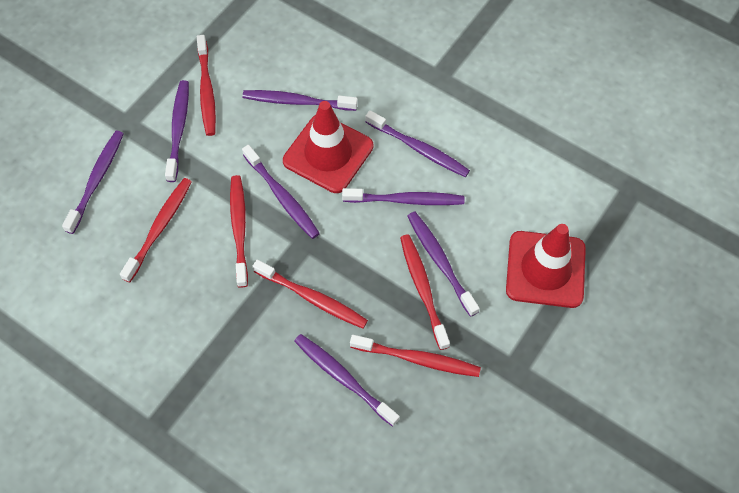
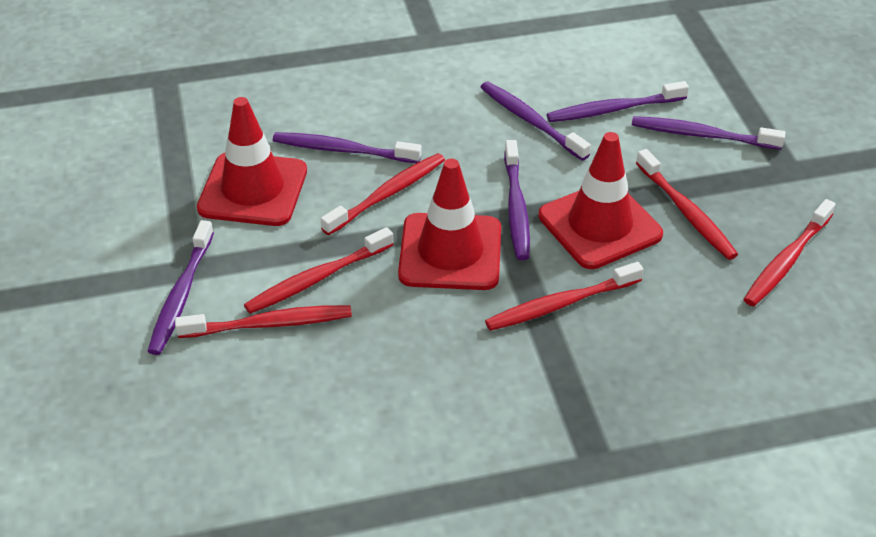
purple toothbrush: 8 -> 6
red traffic cone: 2 -> 3

